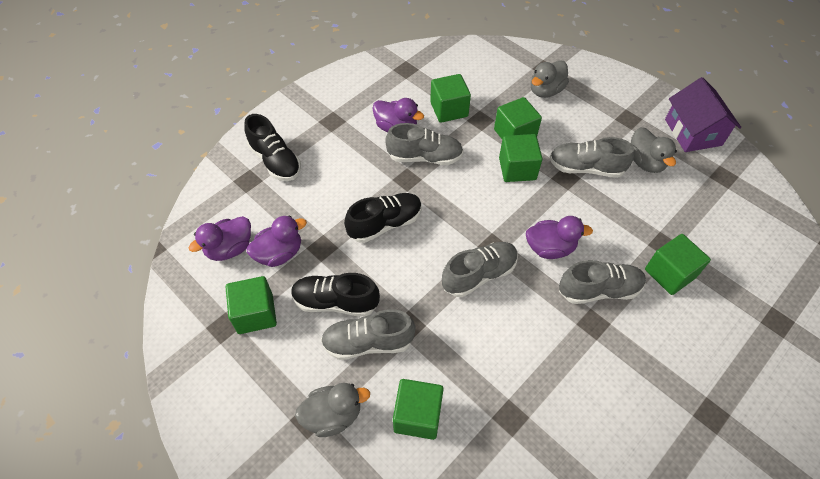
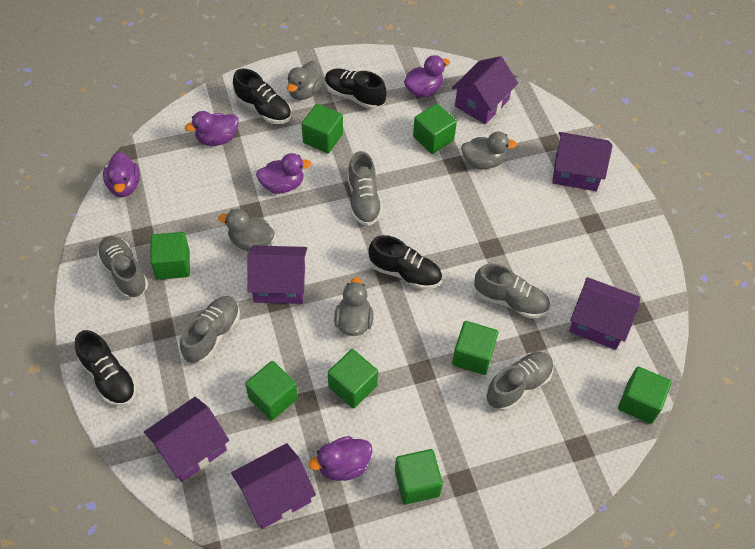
black shoe: 3 -> 4
green cube: 6 -> 8
grey duck: 3 -> 4
purple duck: 4 -> 5
purple house: 1 -> 6

